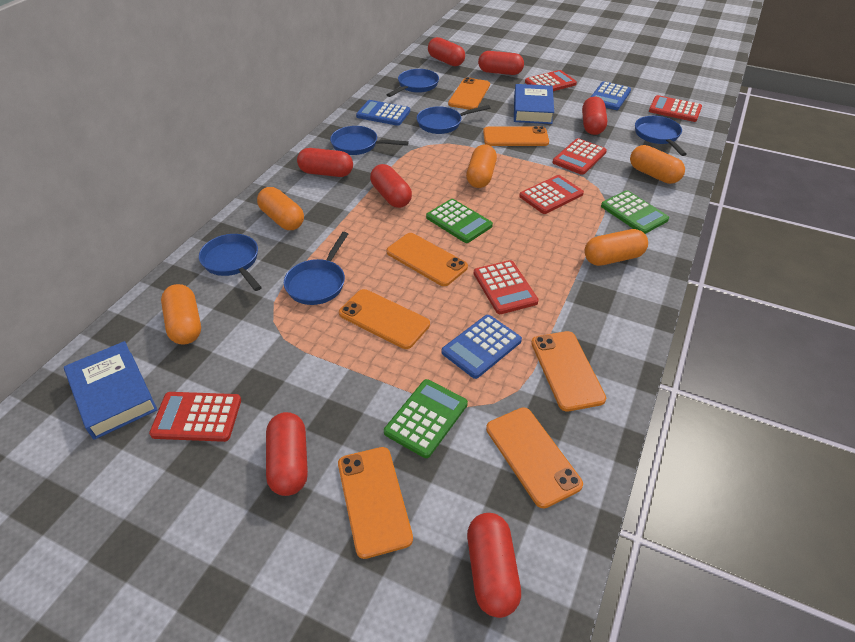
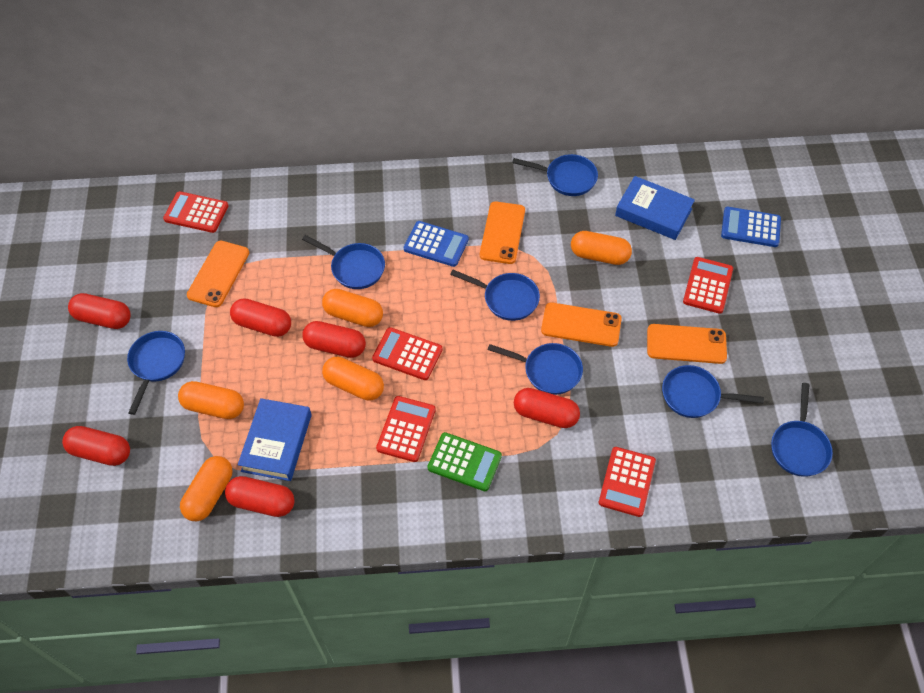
blue calculator: 3 -> 2
blue pan: 6 -> 7
green calculator: 3 -> 1
orange phone: 7 -> 4
red calculator: 6 -> 5
red capsule: 7 -> 6

